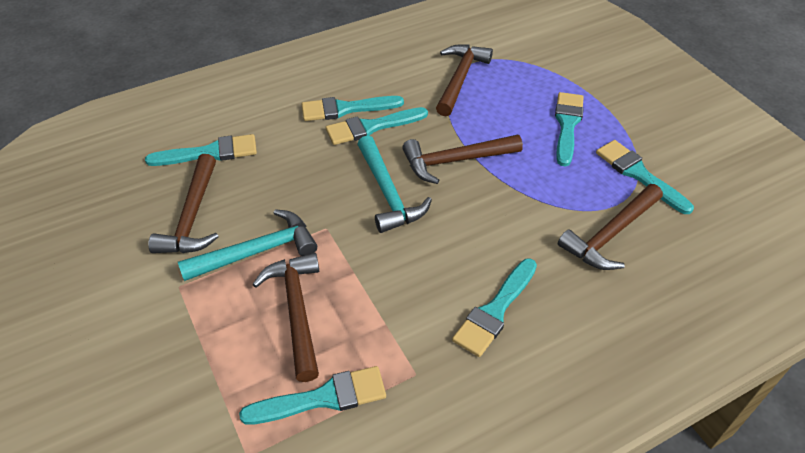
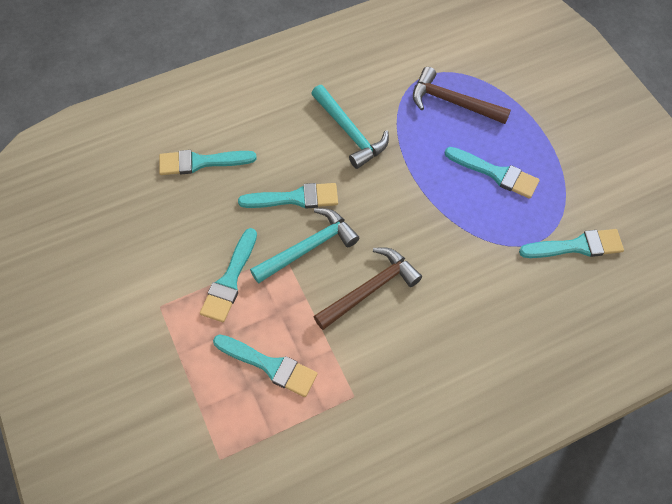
brown hammer: 5 -> 2
turquoise brush: 7 -> 6

